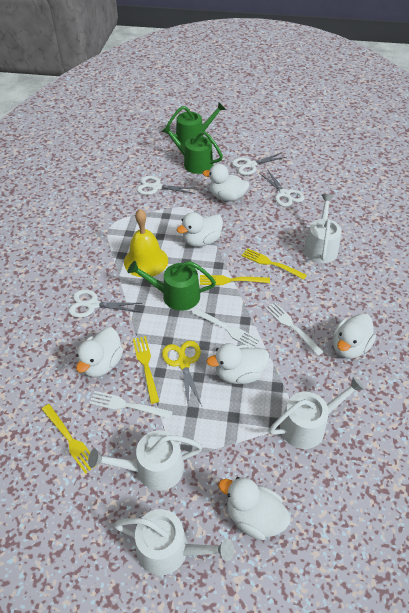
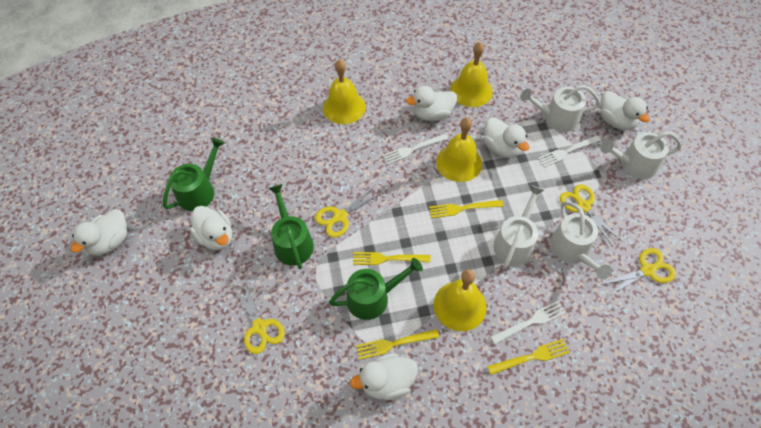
white scissors: 4 -> 0
yellow bell: 1 -> 4
yellow scissors: 1 -> 4

